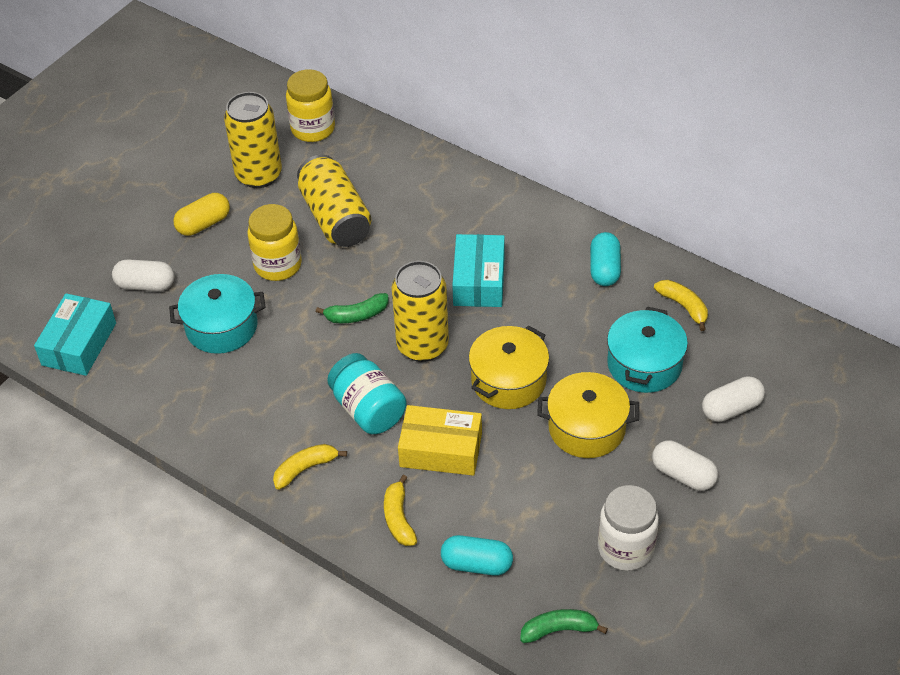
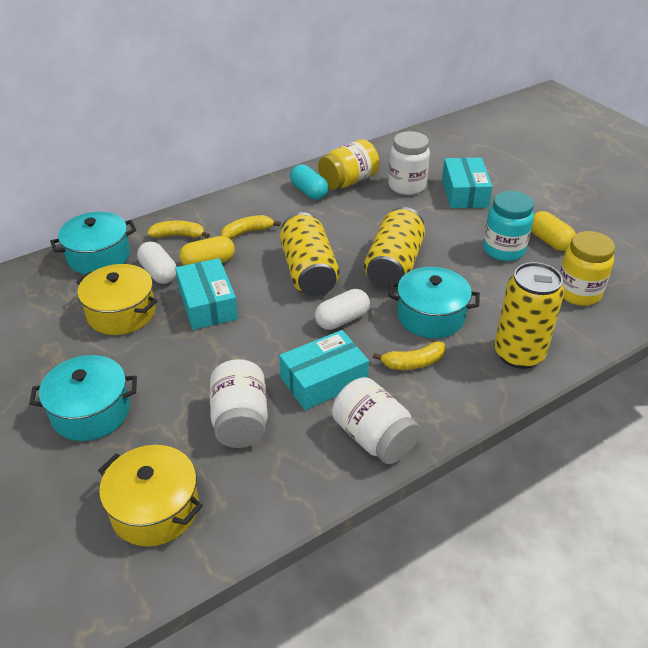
green banana: 2 -> 0
turquoise box: 2 -> 3
turquoise capsule: 2 -> 1
turquoise pot: 2 -> 3
white capsule: 3 -> 2
white jar: 1 -> 3
yellow box: 1 -> 0
yellow capsule: 1 -> 2

